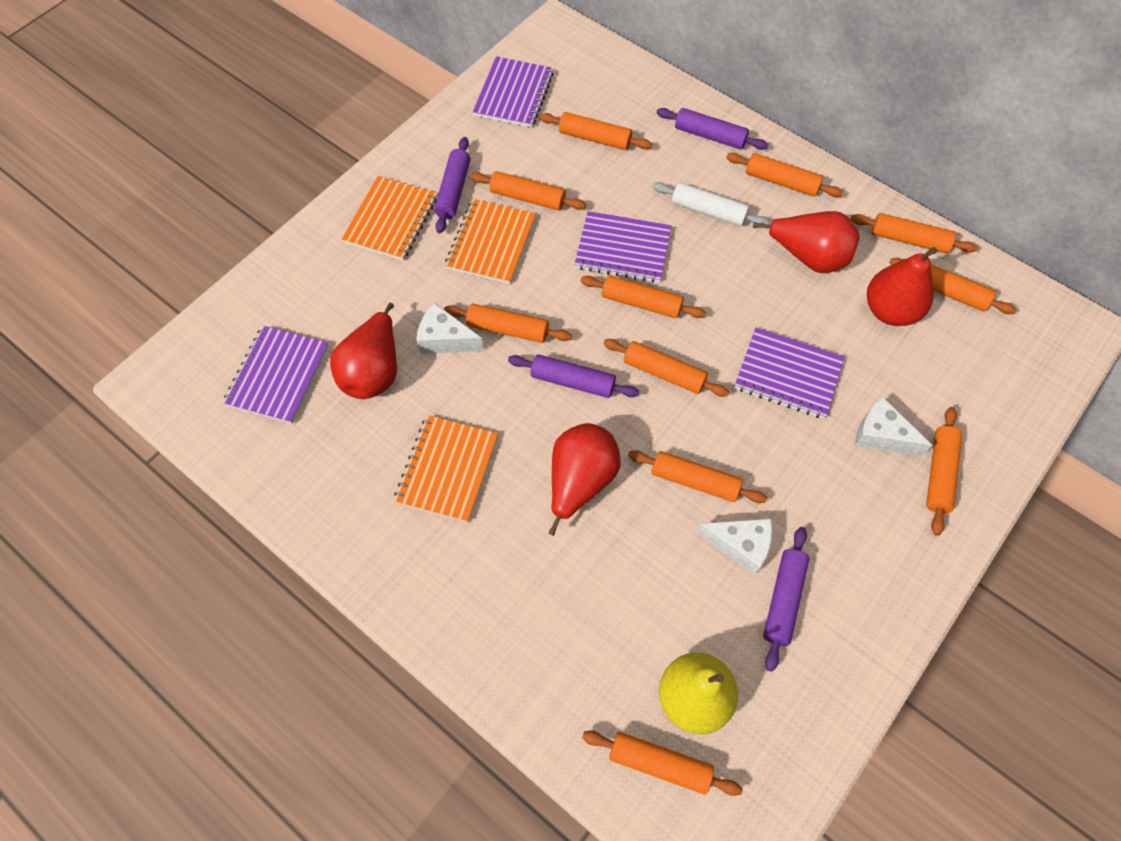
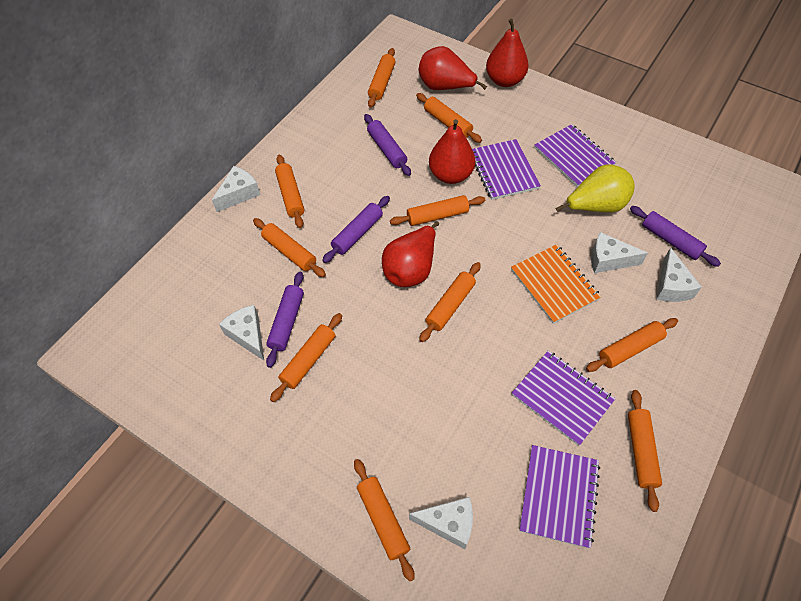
orange notebook: 3 -> 1
orange rolling pin: 11 -> 10
white cheese: 3 -> 5
white rolling pin: 1 -> 0

